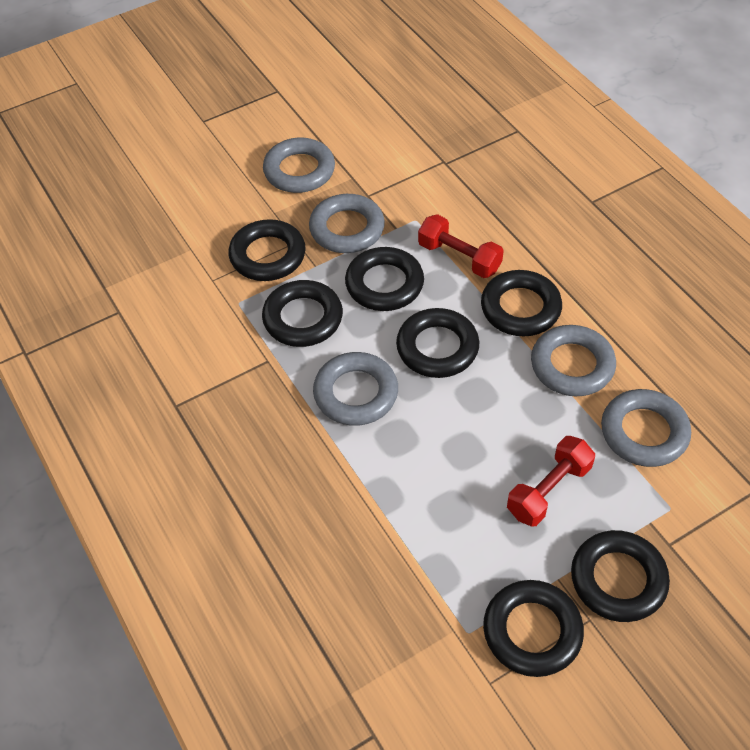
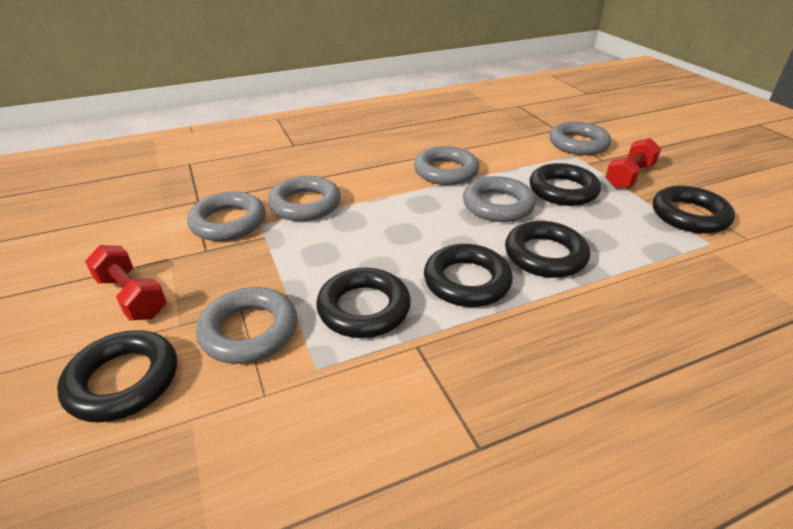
black ring: 7 -> 6
grey ring: 5 -> 6

